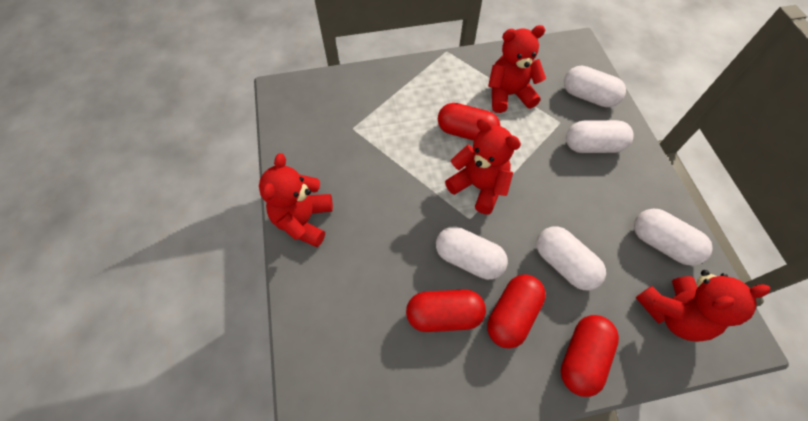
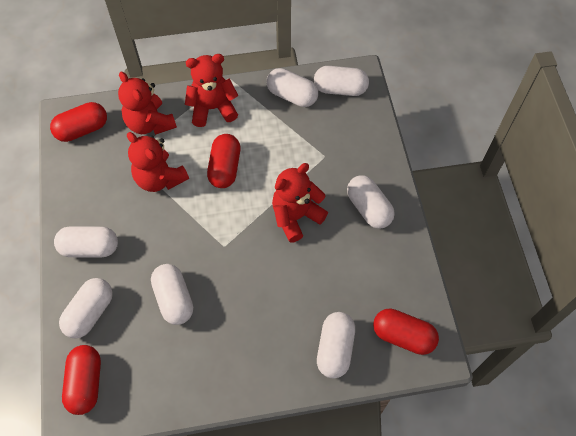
white capsule: 5 -> 7

